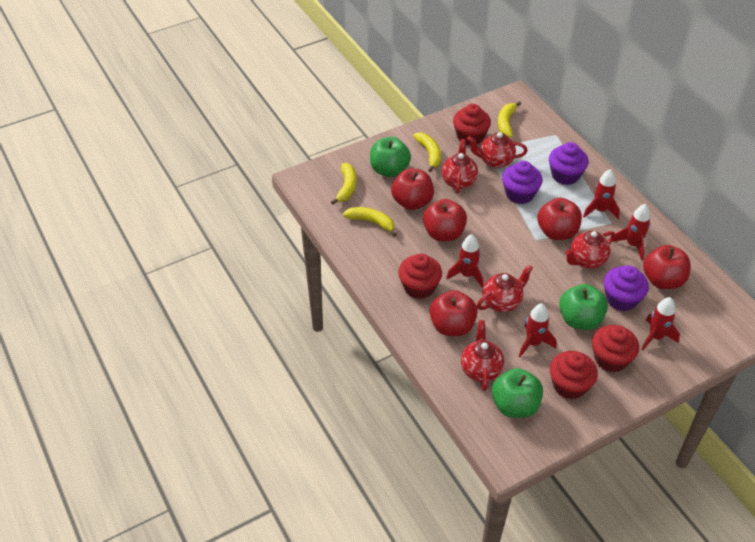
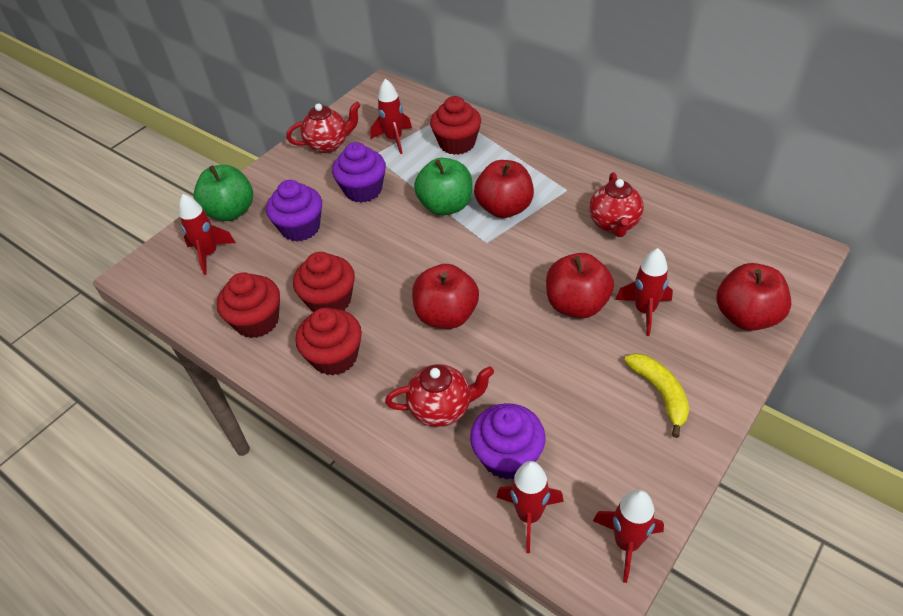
green apple: 3 -> 2
red apple: 5 -> 4
red teapot: 5 -> 3
yellow banana: 4 -> 1

